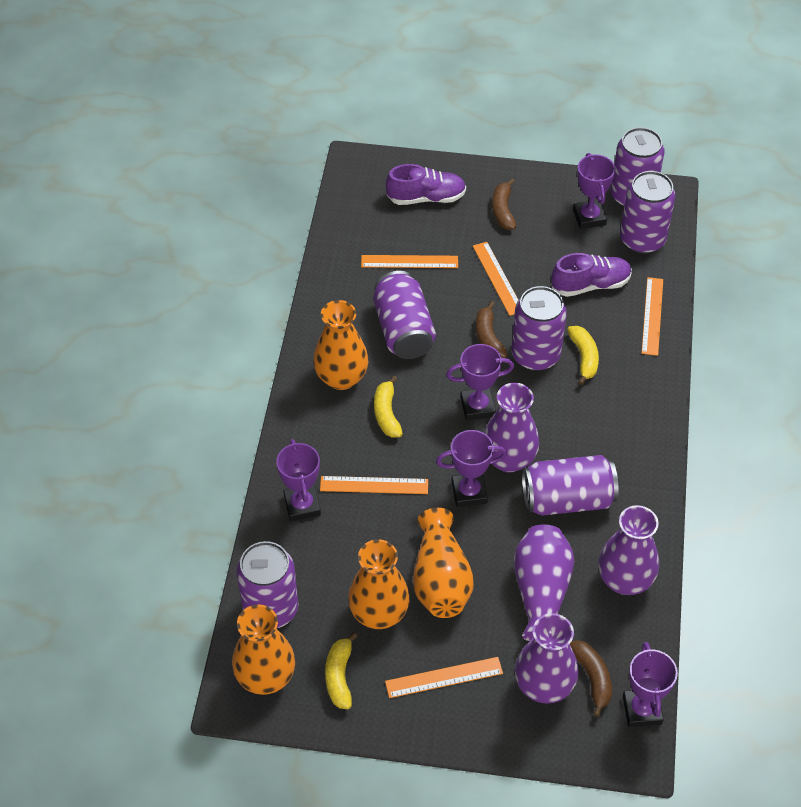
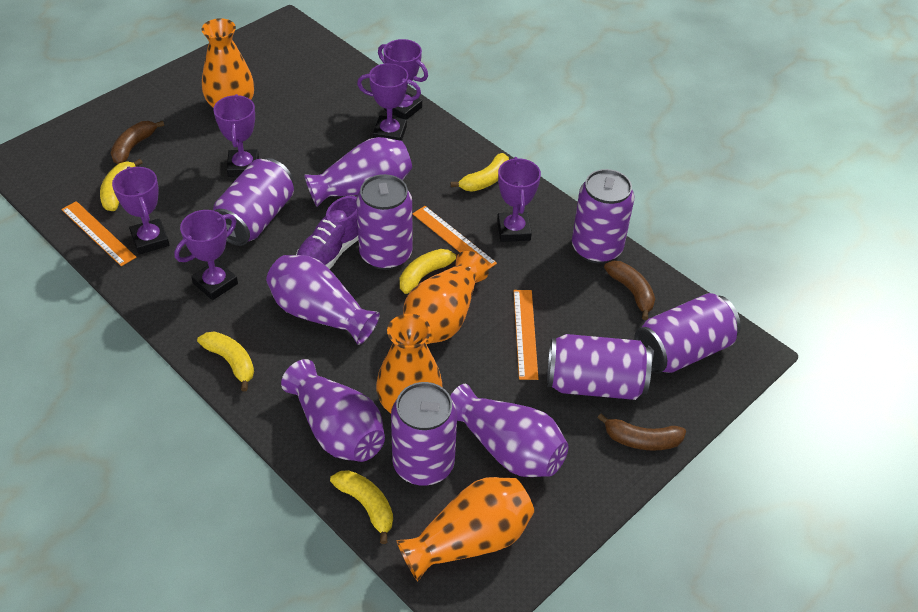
orange ruler: 5 -> 3
purple shoe: 2 -> 1
purple trophy: 5 -> 6
yellow banana: 3 -> 5

